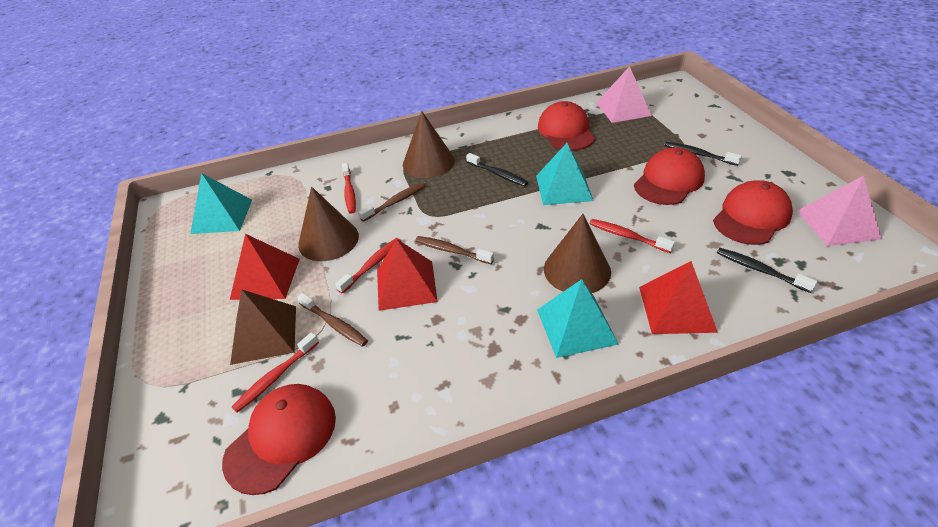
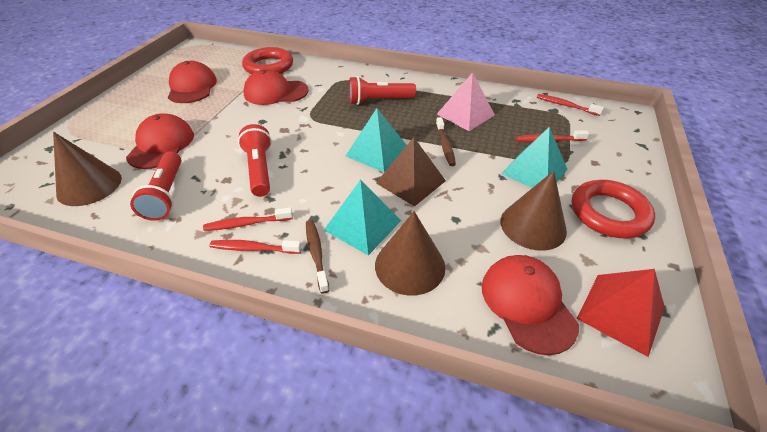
black toothbrush: 3 -> 0
brown toothbrush: 3 -> 2
pink pyramid: 2 -> 1
red flashlight: 0 -> 3
red pyramid: 3 -> 1
red ring: 0 -> 2

